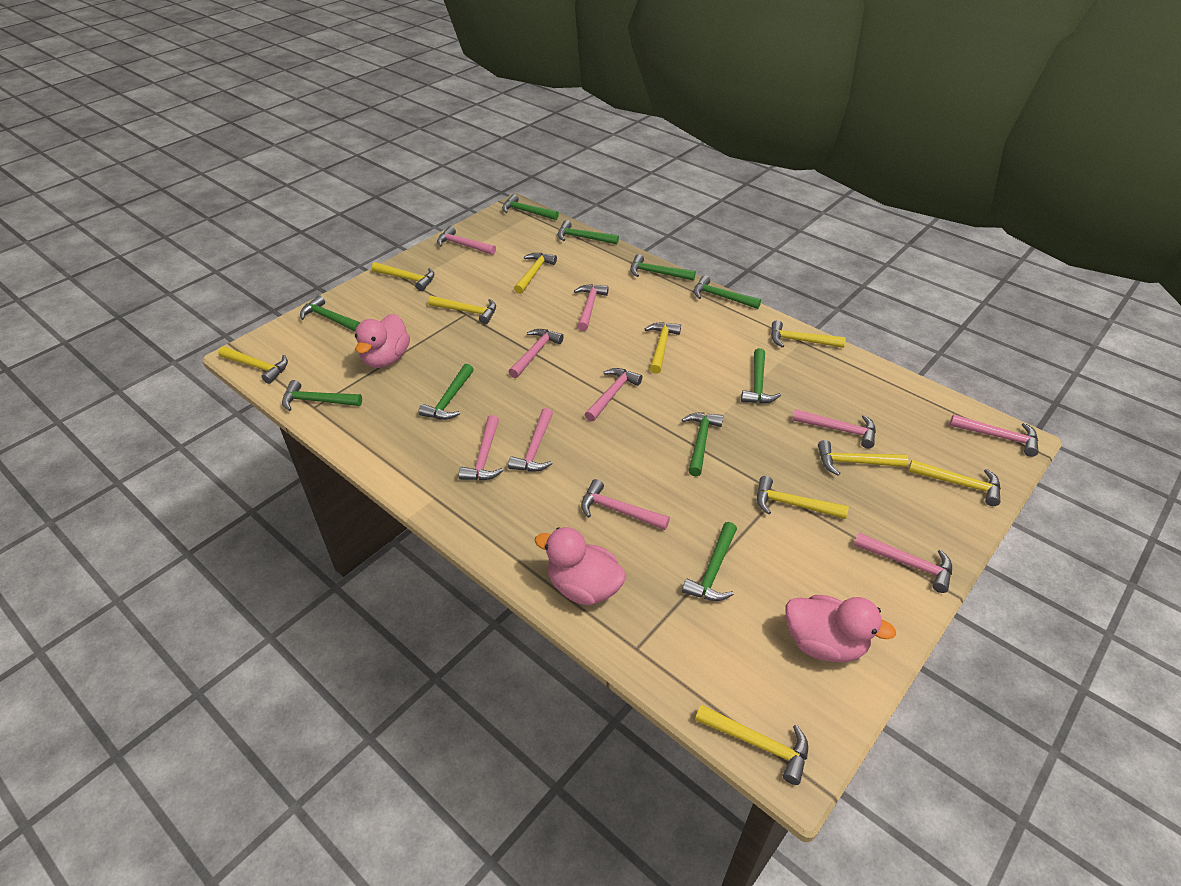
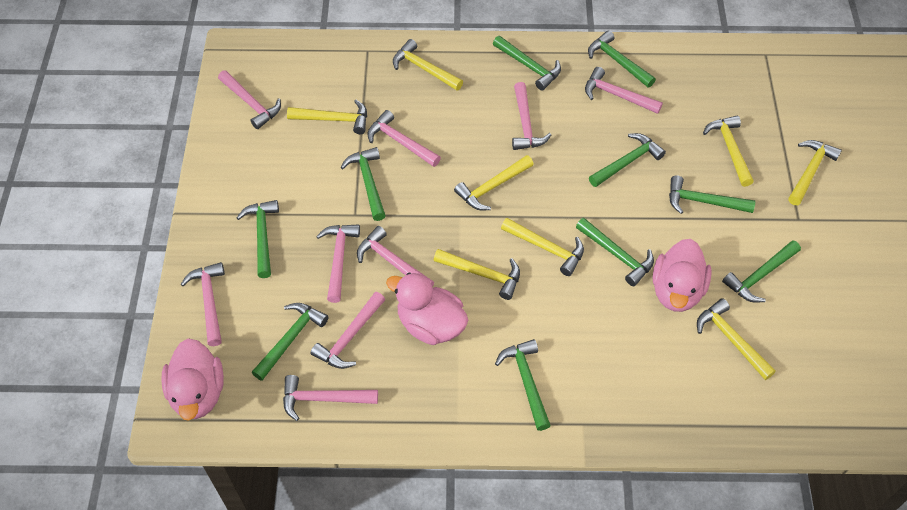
pink hammer: 10 -> 9
yellow hammer: 10 -> 8

